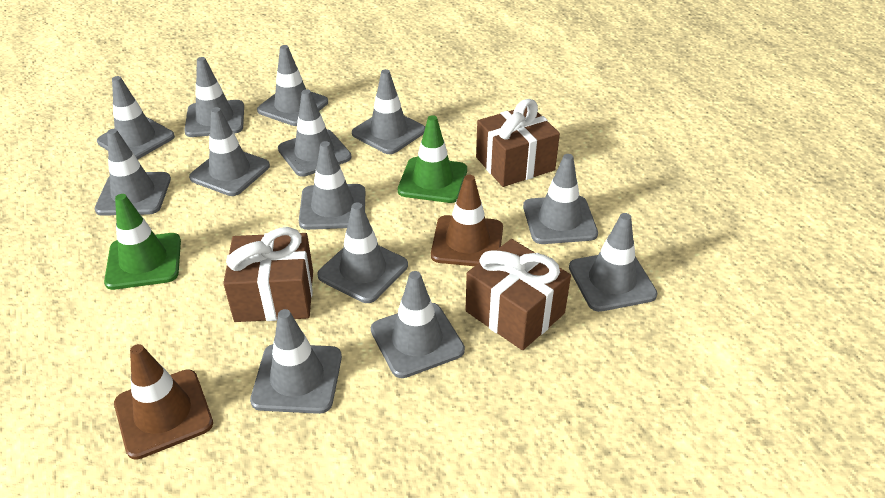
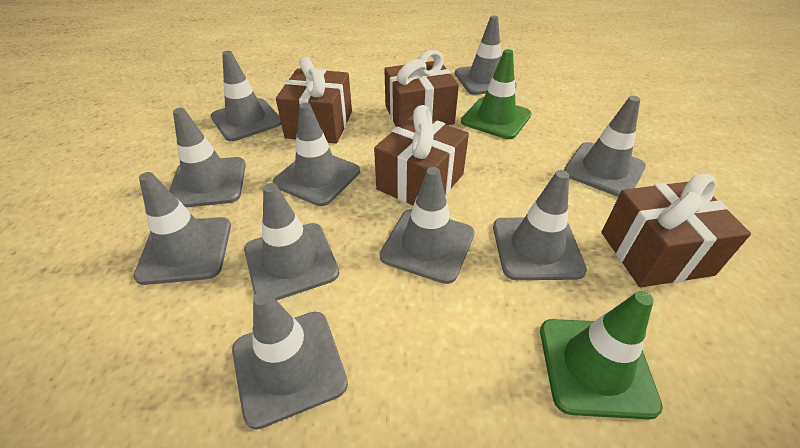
brown gift: 3 -> 4
brown traffic cone: 2 -> 0
grey traffic cone: 13 -> 10

